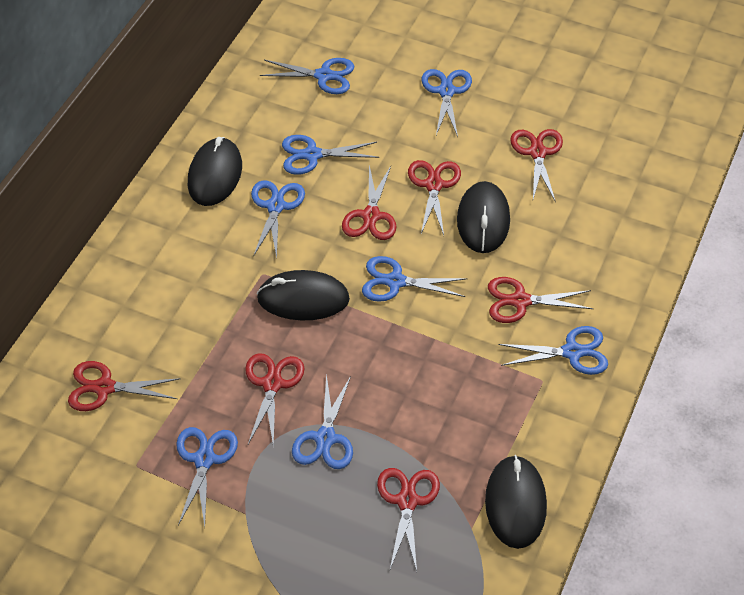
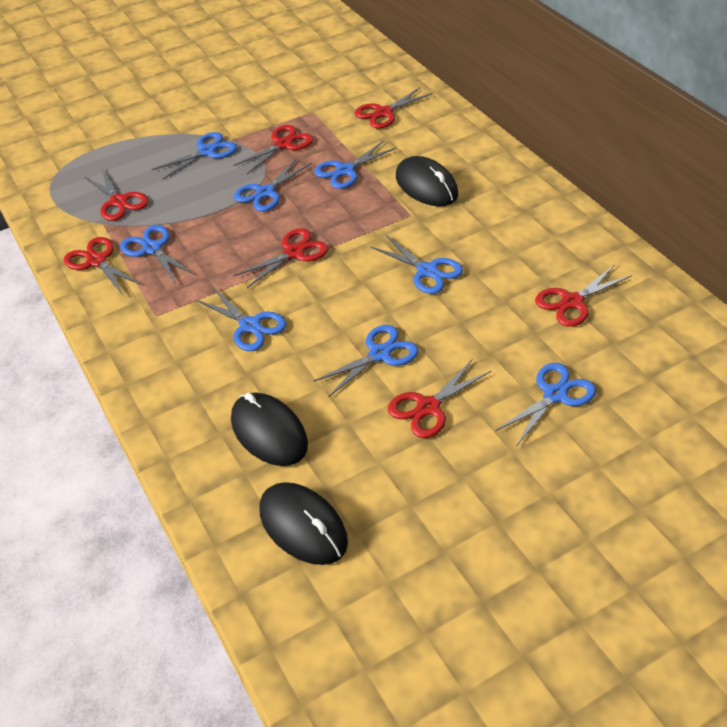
black mouse: 4 -> 3

